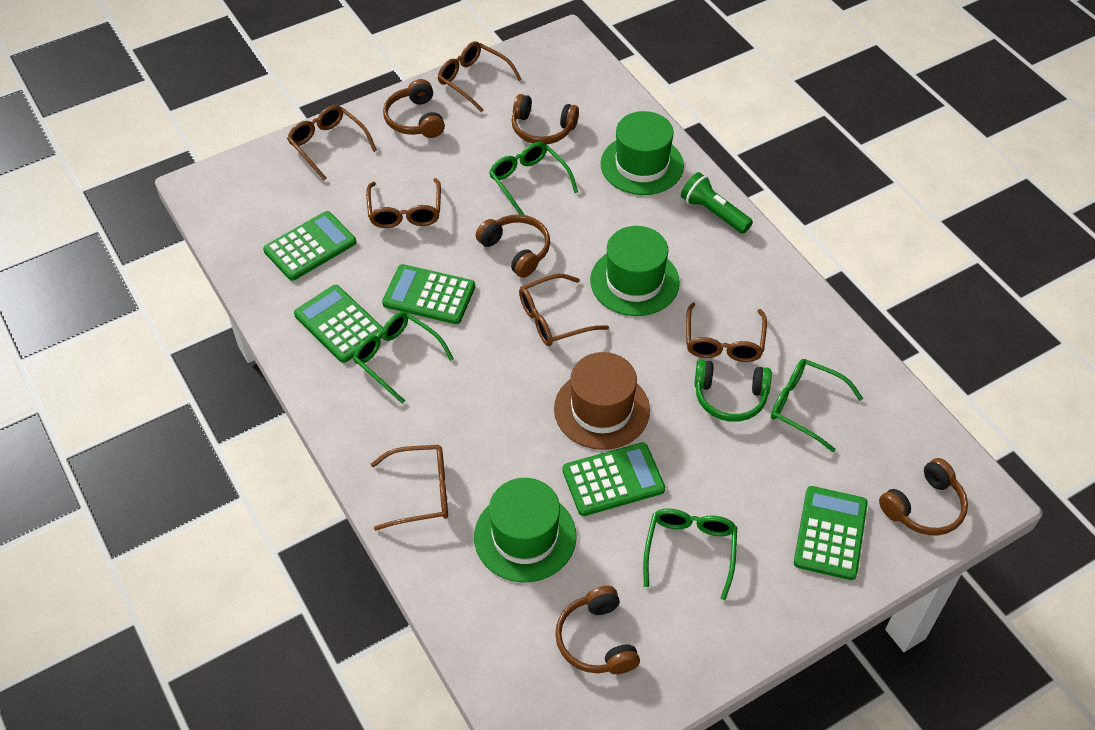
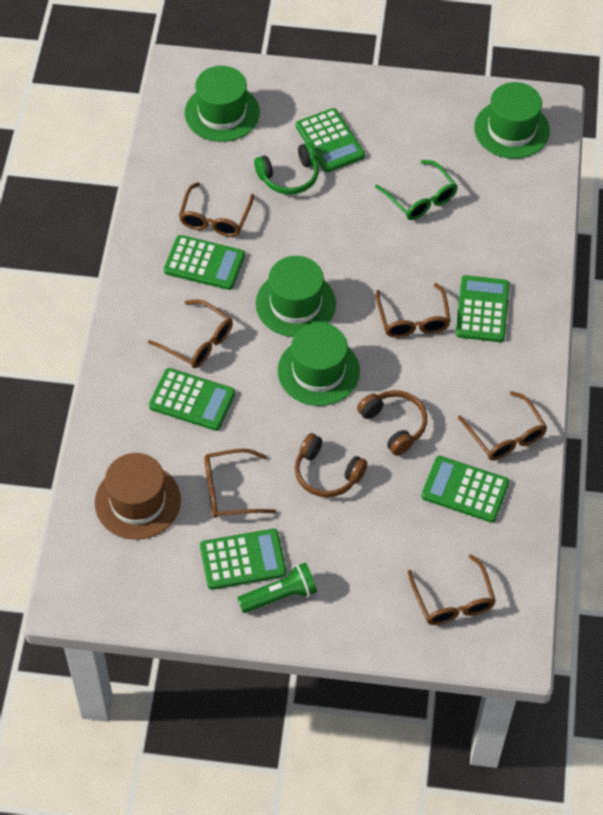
brown headphones: 5 -> 2
green calculator: 5 -> 6
green glasses: 4 -> 1
green hat: 3 -> 4

